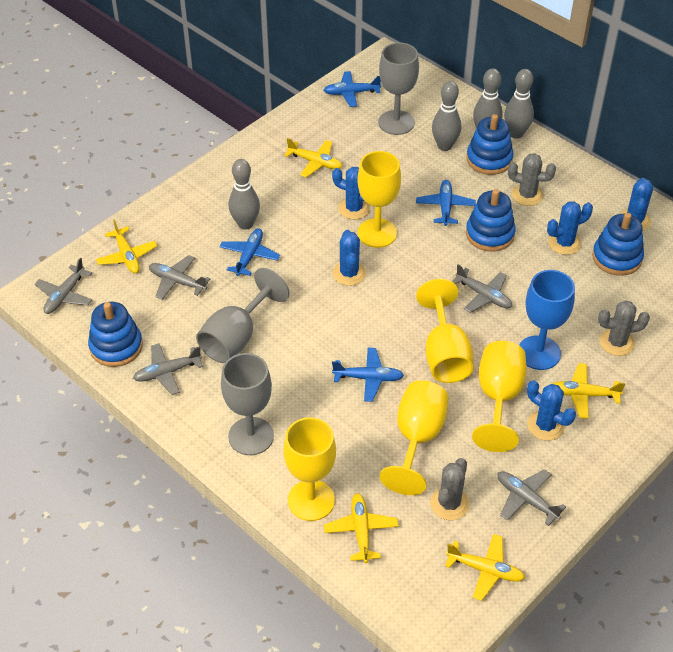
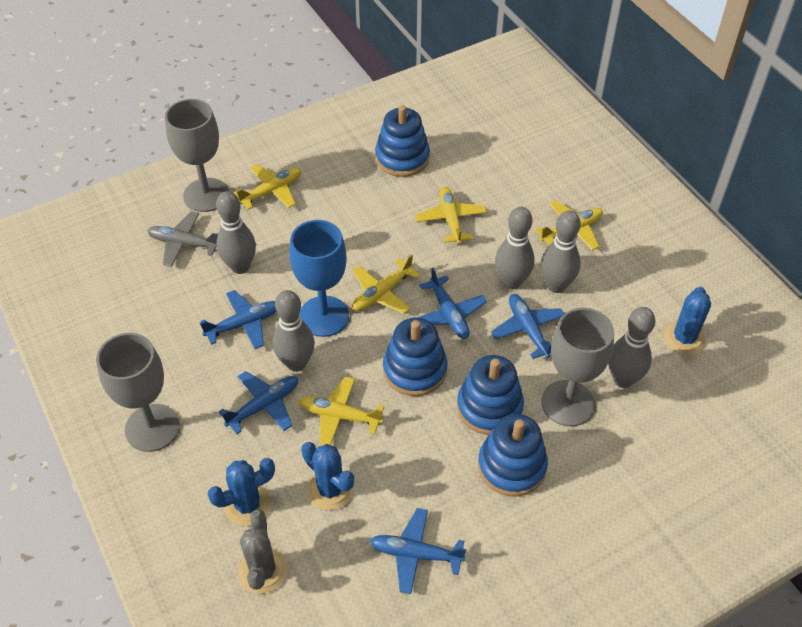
blue cactus: 5 -> 3
blue plane: 4 -> 5
grey bowling pin: 4 -> 5
grey cactus: 3 -> 1
grey plane: 5 -> 1
yellow goblet: 5 -> 0

